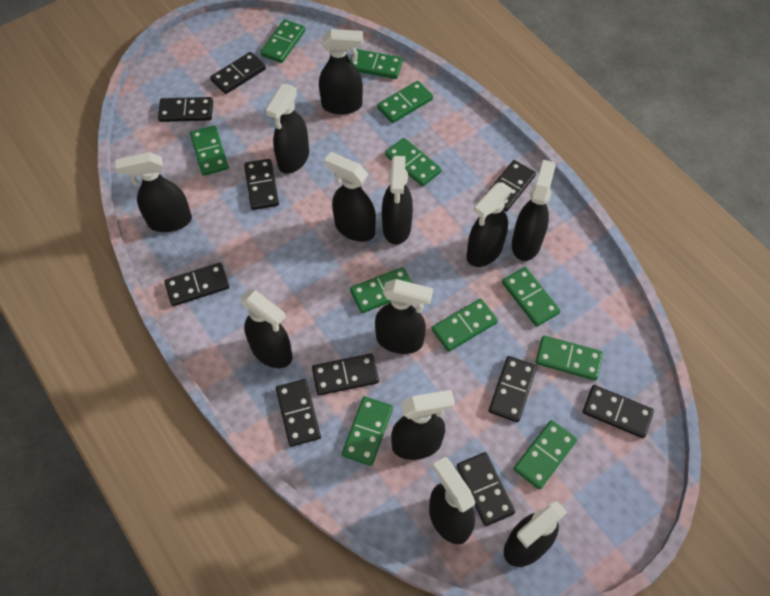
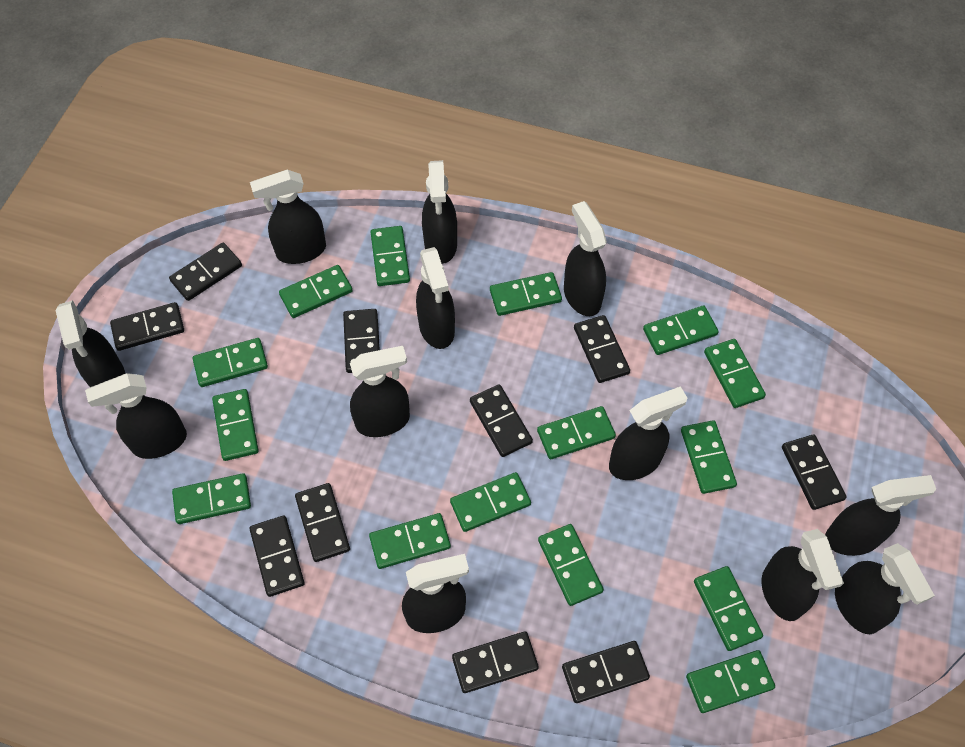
green domino: 11 -> 15

